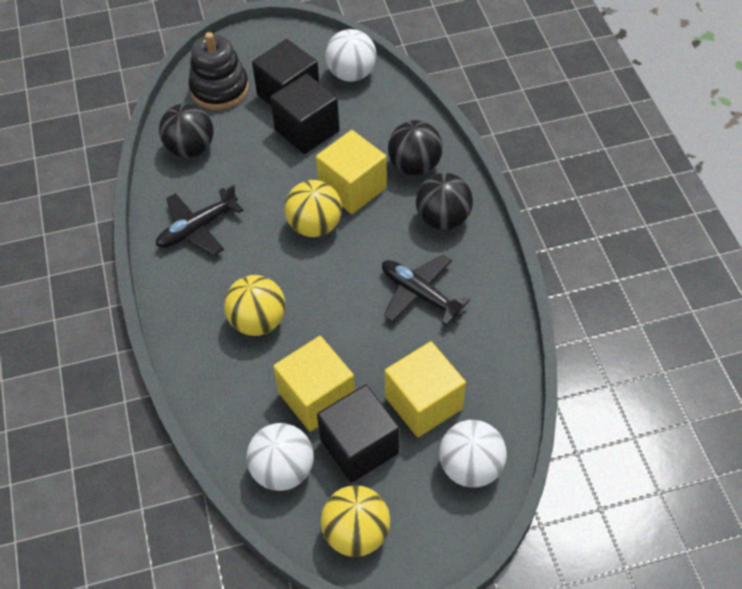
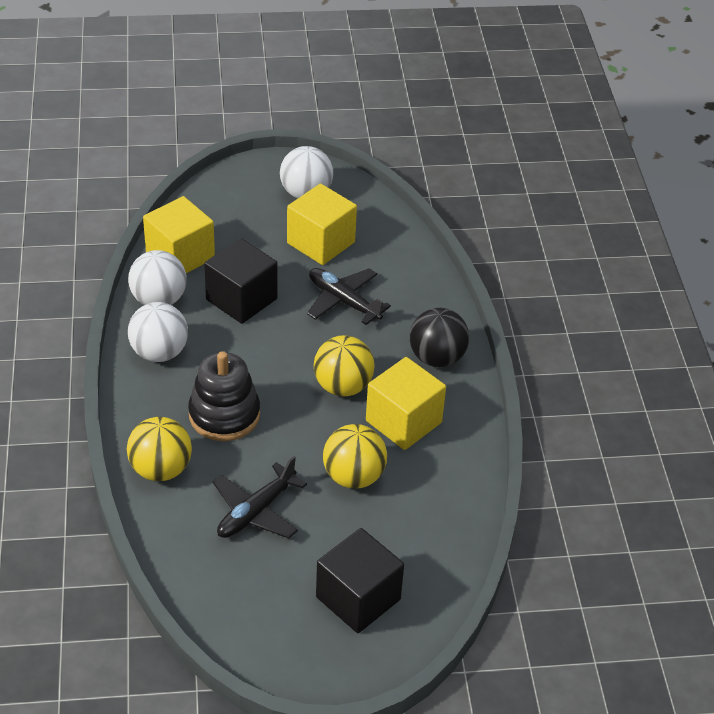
black ball: 3 -> 1
black cube: 3 -> 2

